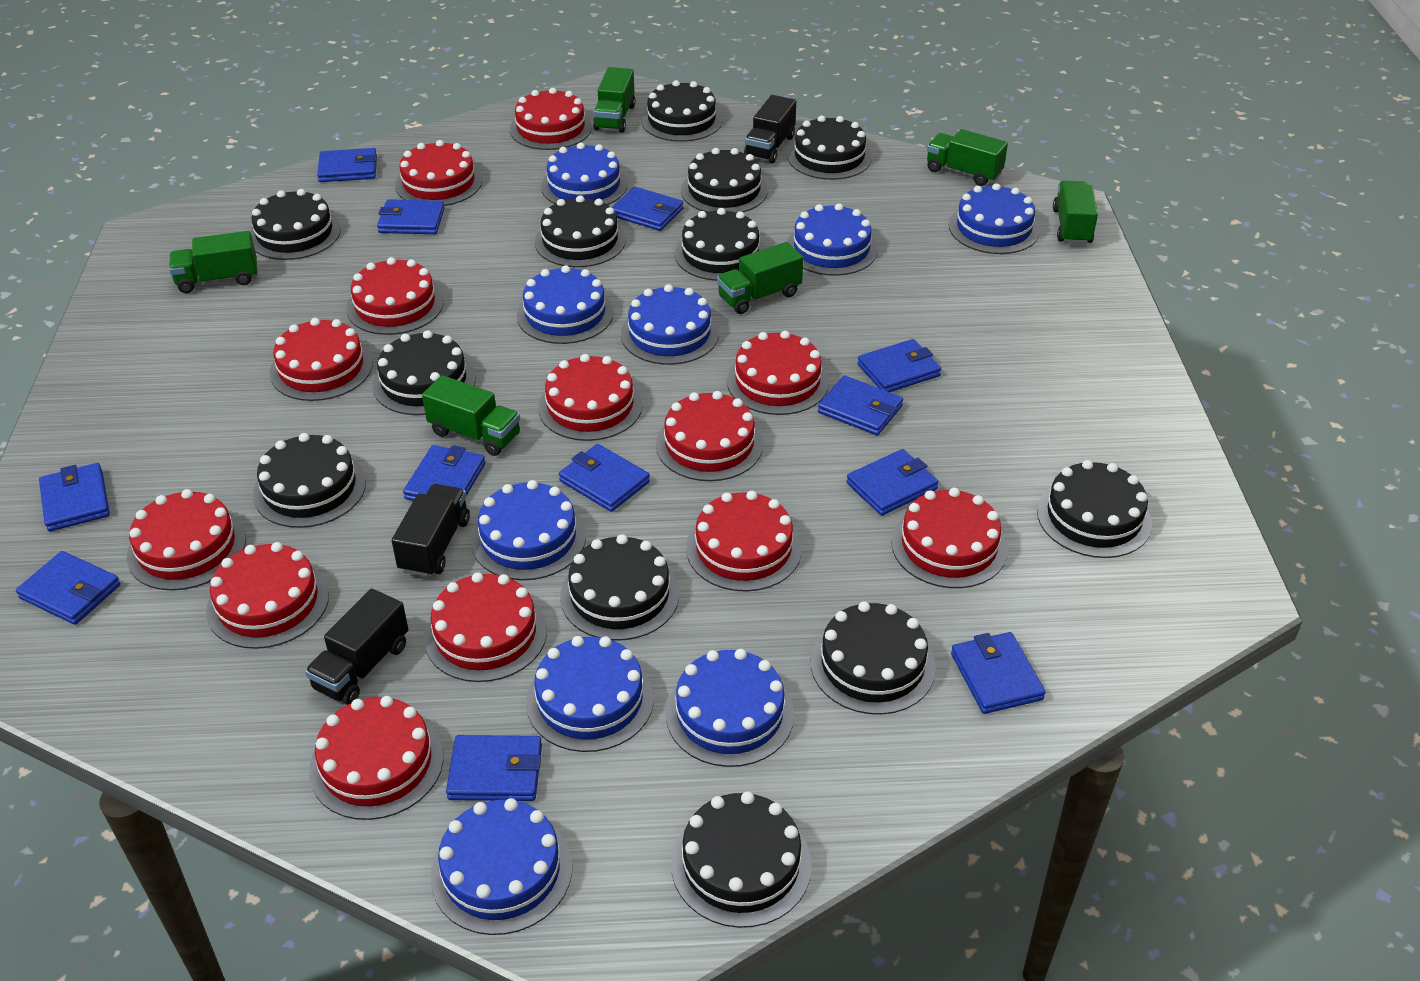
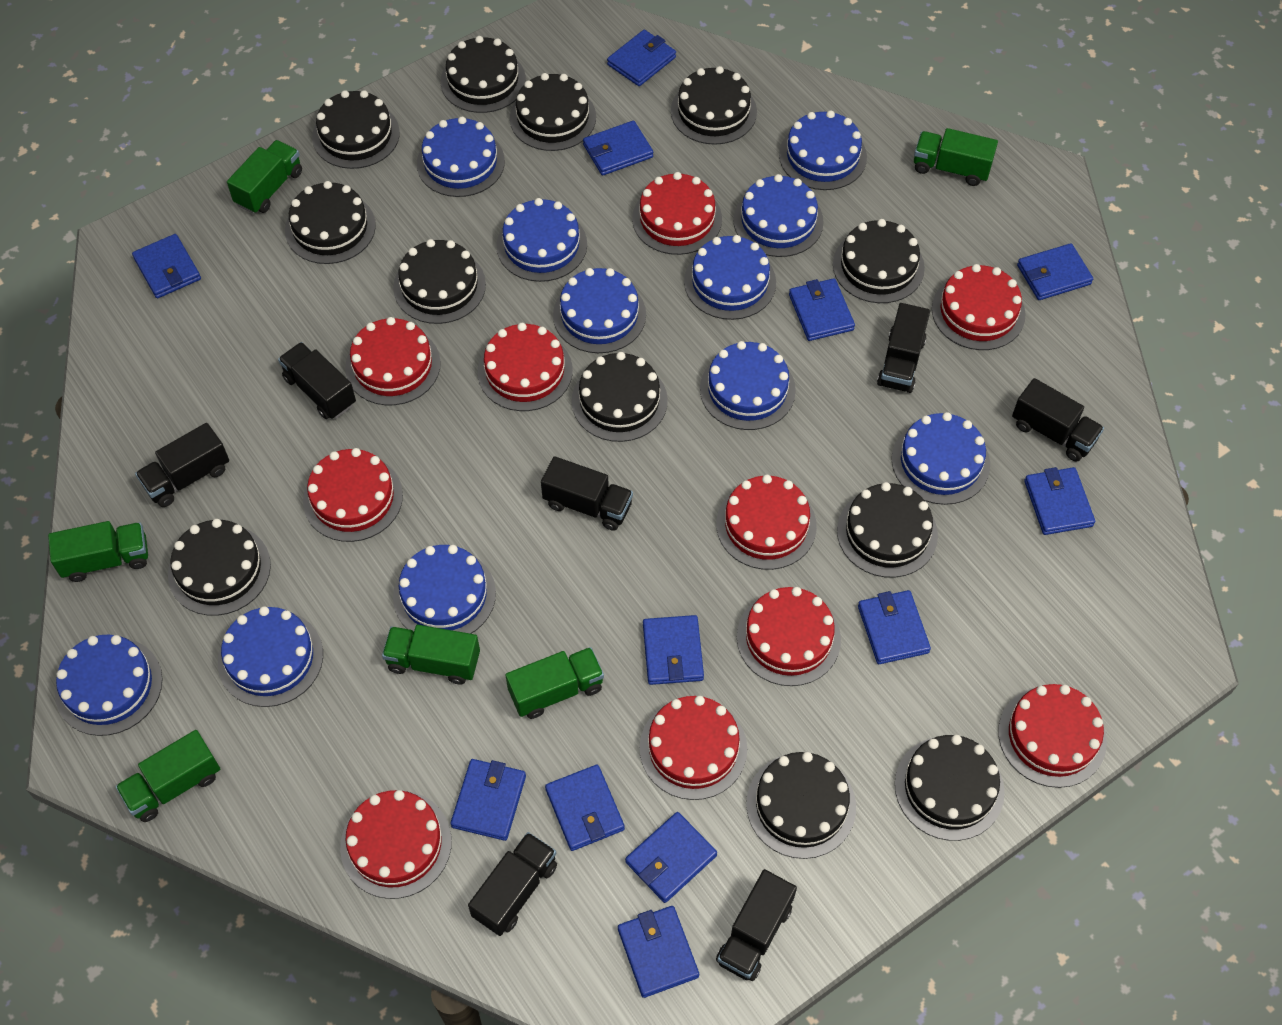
black truck: 3 -> 7
blue cake: 9 -> 11
red cake: 13 -> 10

